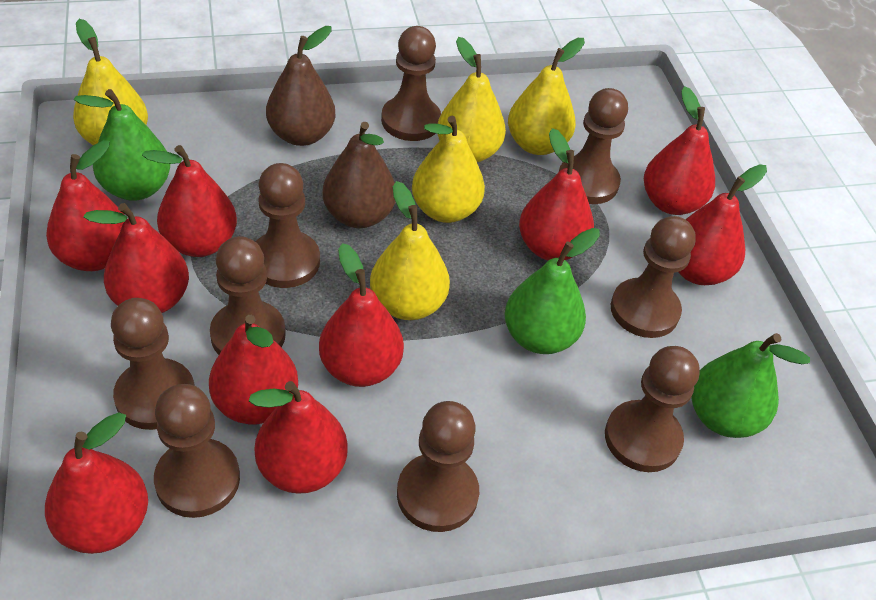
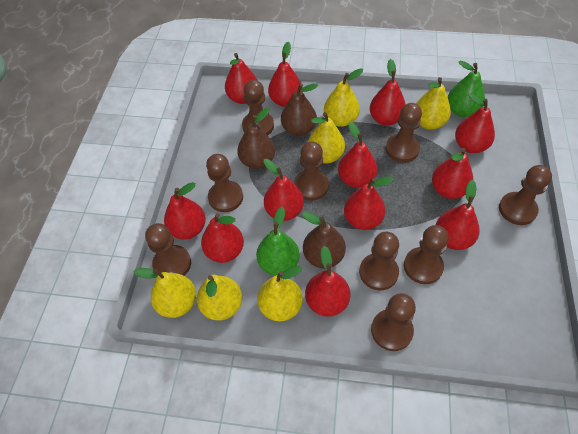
brown pear: 2 -> 3
green pear: 3 -> 2
red pear: 10 -> 12
yellow pear: 5 -> 6

